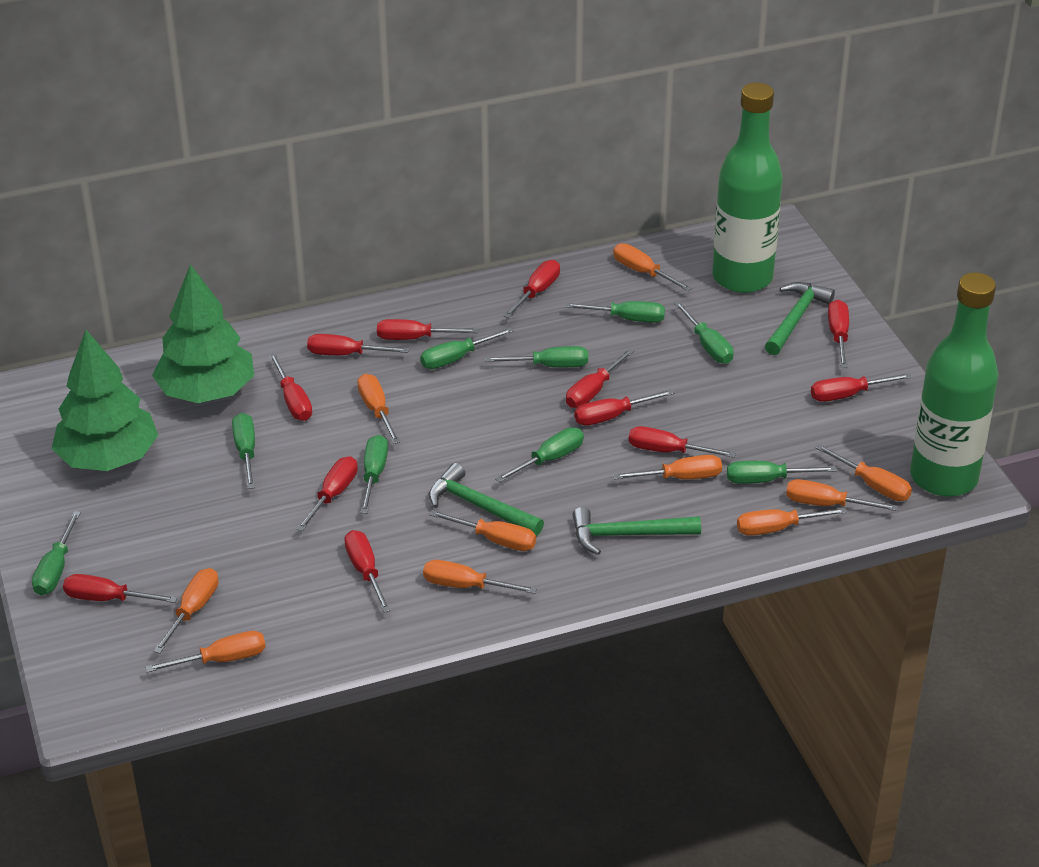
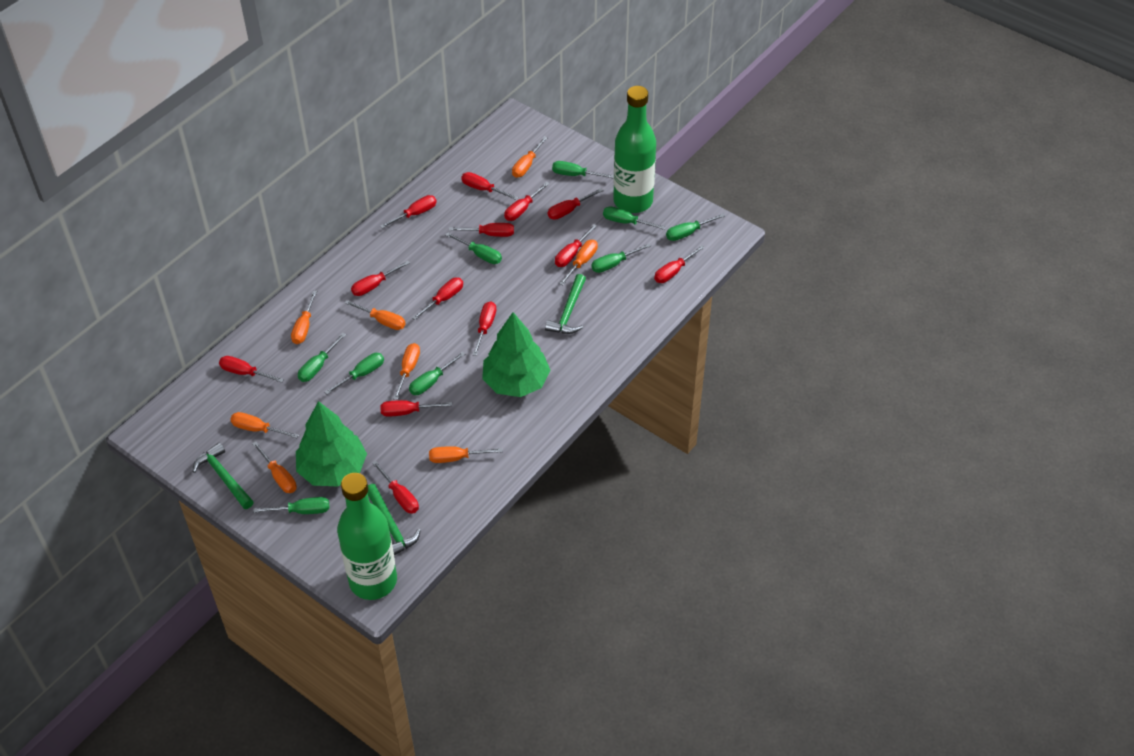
orange screwdriver: 10 -> 8
red screwdriver: 12 -> 13

